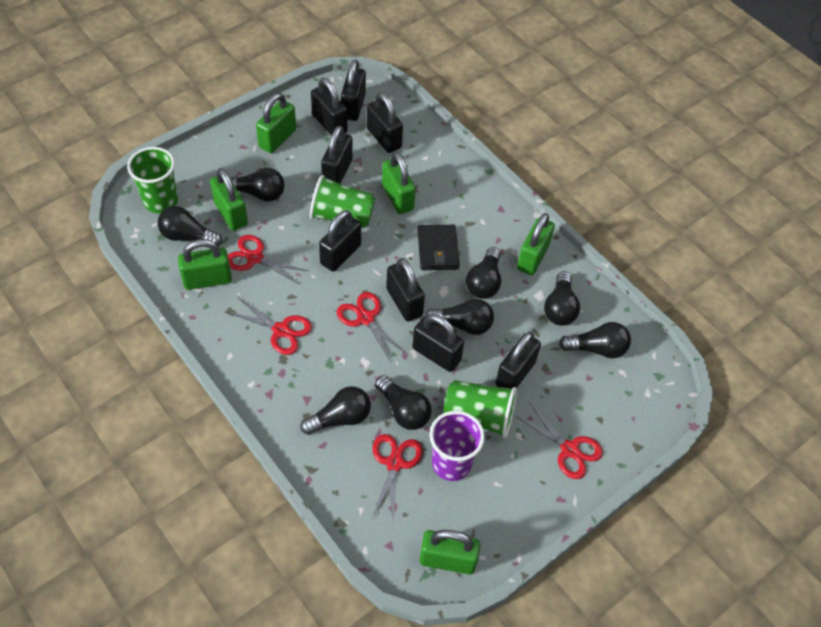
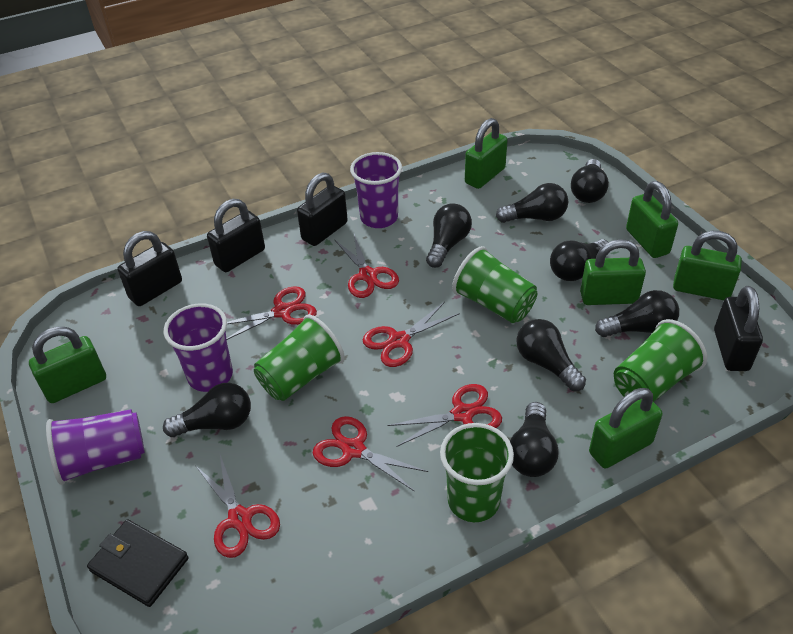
black padlock: 8 -> 4
green cup: 3 -> 4
purple cup: 1 -> 3
red scissors: 5 -> 6

